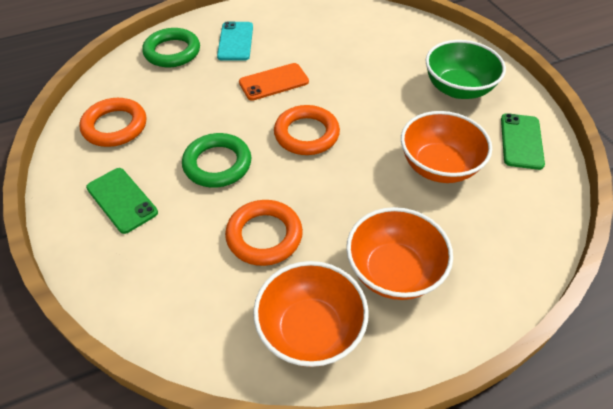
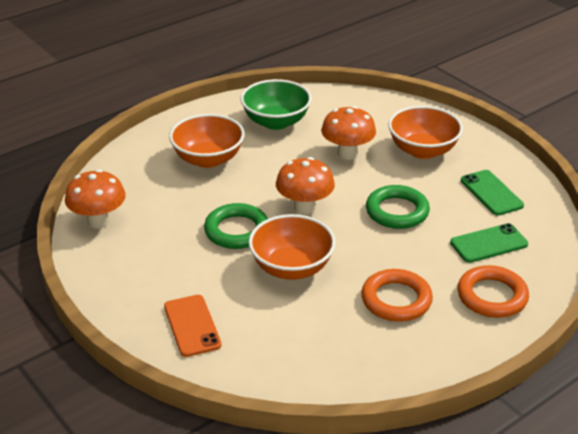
orange mushroom: 0 -> 3
orange ring: 3 -> 2
turquoise phone: 1 -> 0

